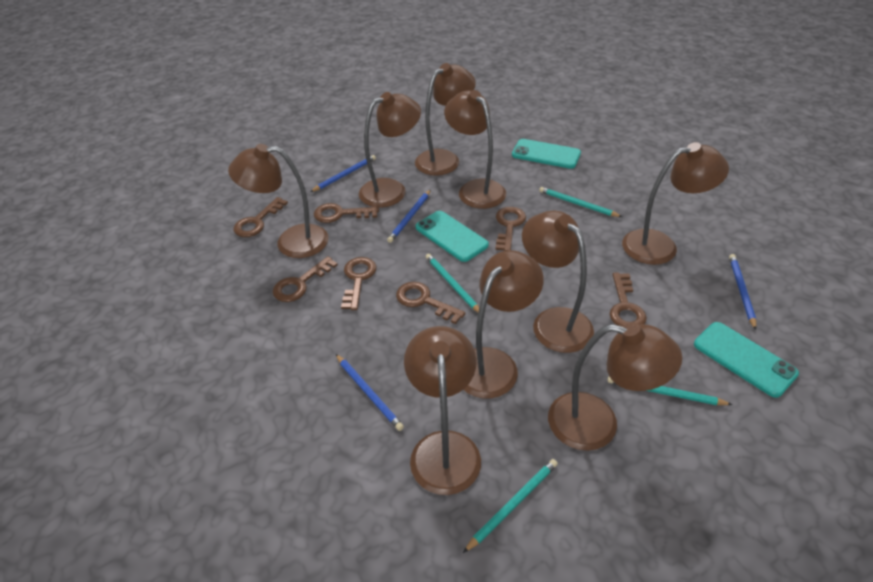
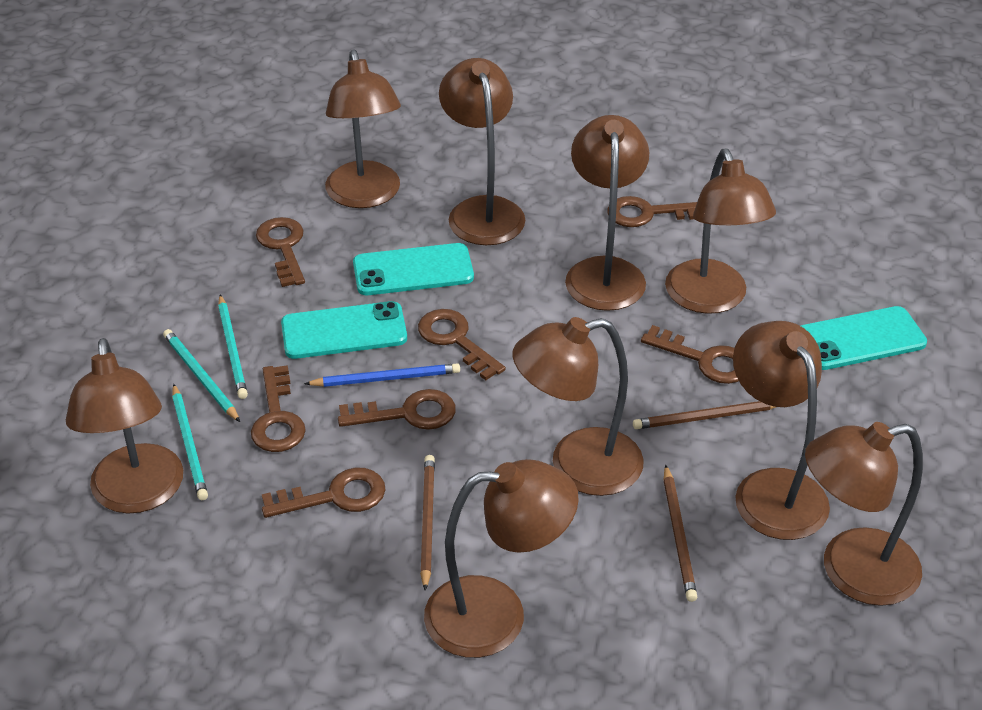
blue pencil: 4 -> 1
brown pencil: 0 -> 3
turquoise pencil: 4 -> 3

